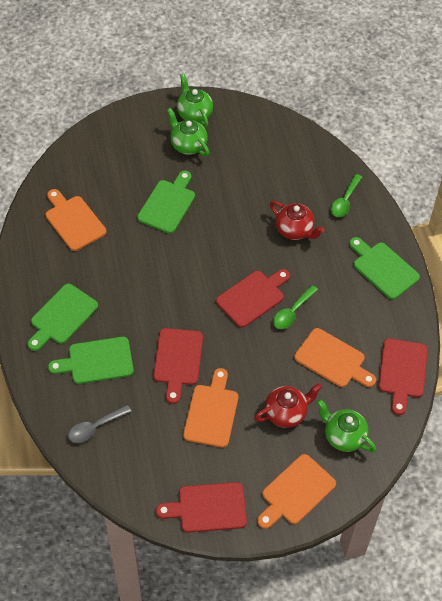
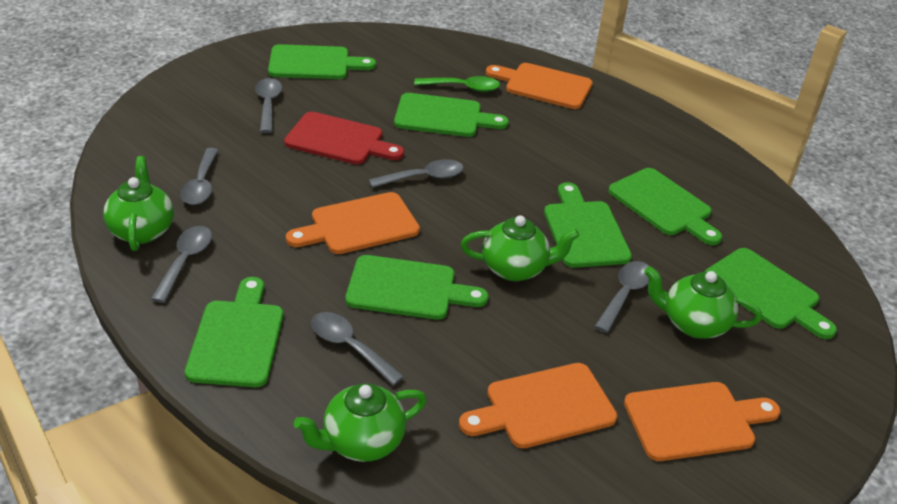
green cutting board: 4 -> 7
green spoon: 2 -> 1
green teapot: 3 -> 4
grey spoon: 1 -> 6
red cutting board: 4 -> 1
red teapot: 2 -> 0

